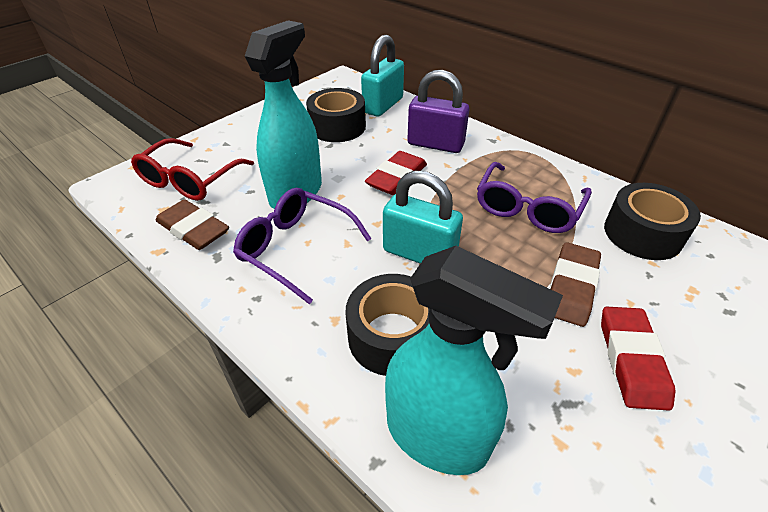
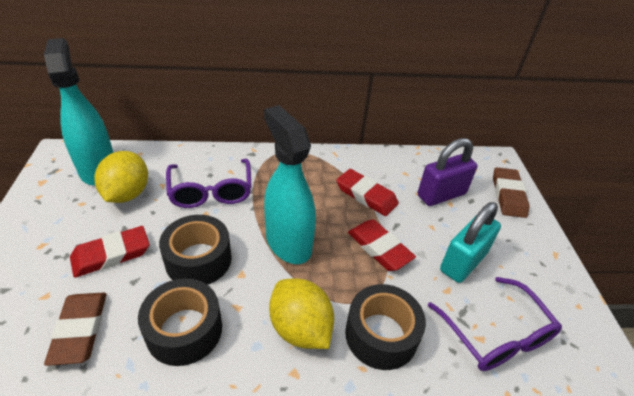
red eraser: 2 -> 3
red glasses: 1 -> 0
turquoise padlock: 2 -> 1
yellow lemon: 0 -> 2

